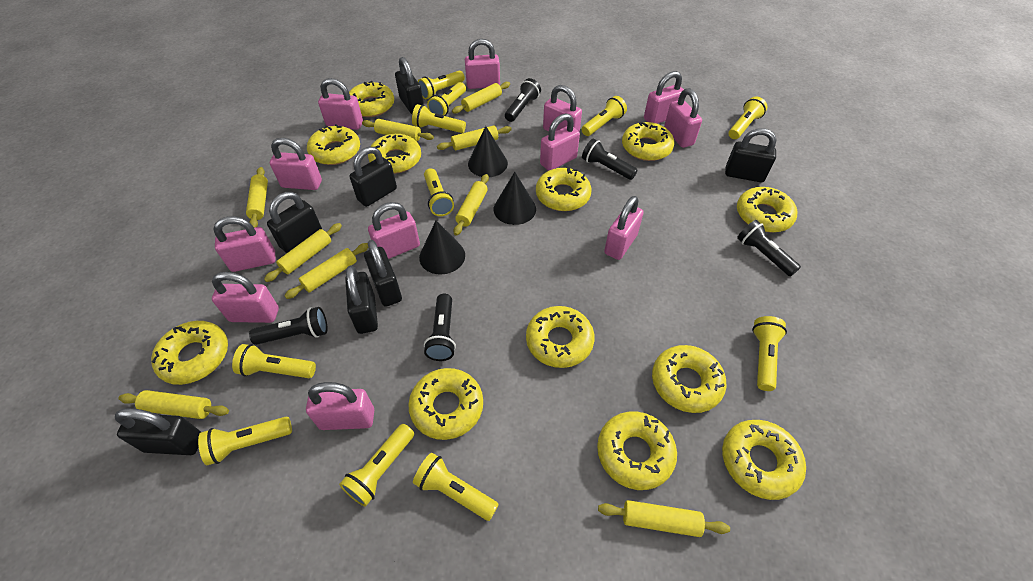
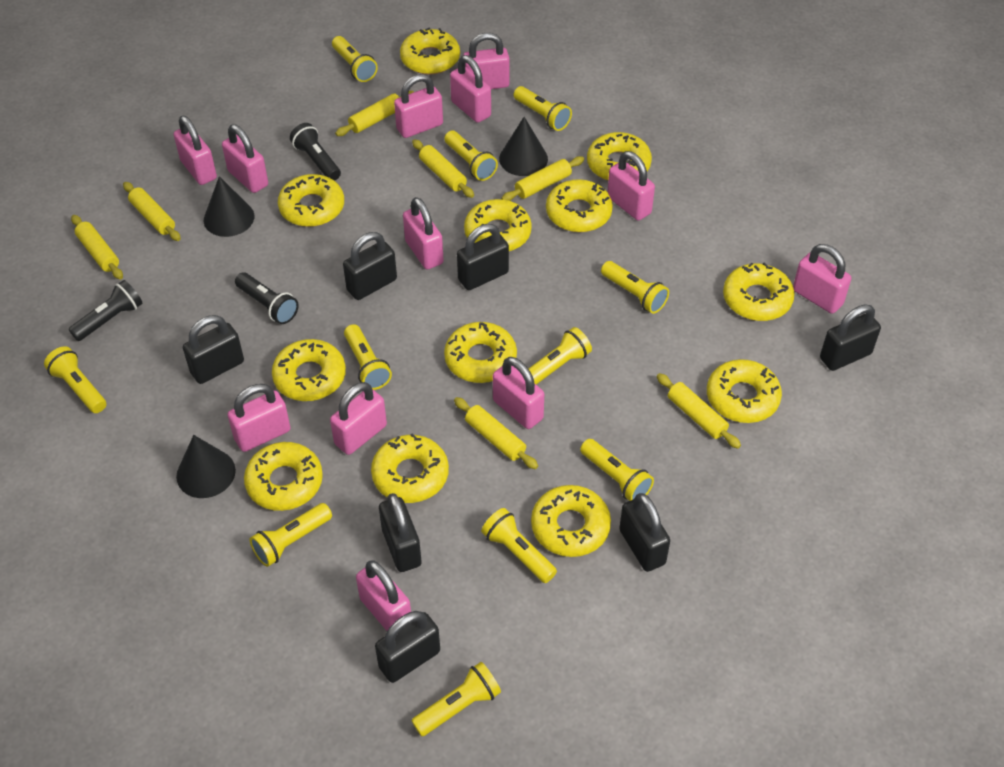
black flashlight: 5 -> 3
yellow rolling pin: 9 -> 7

